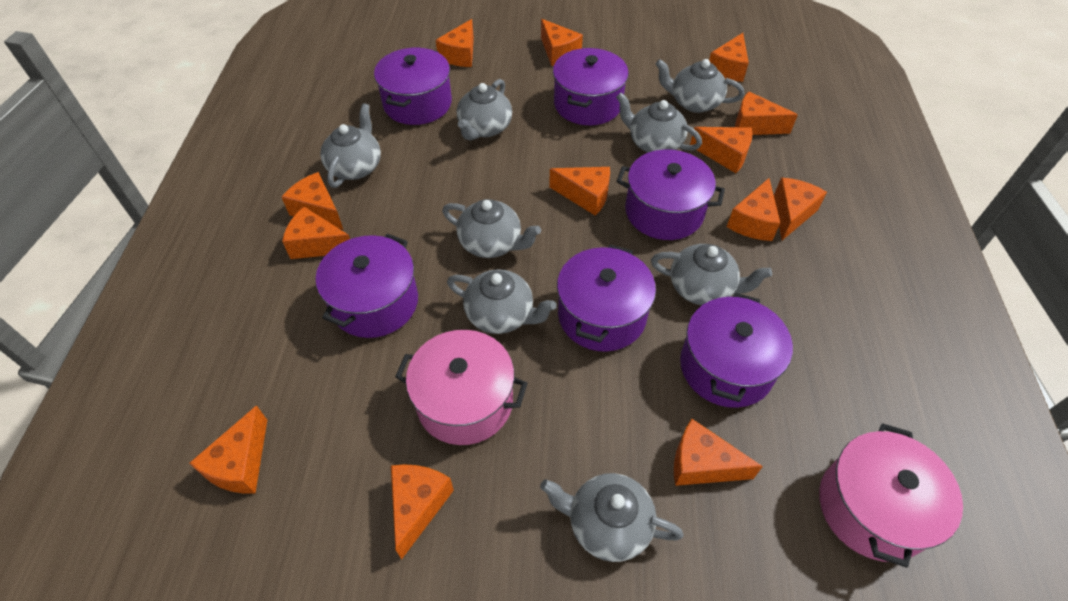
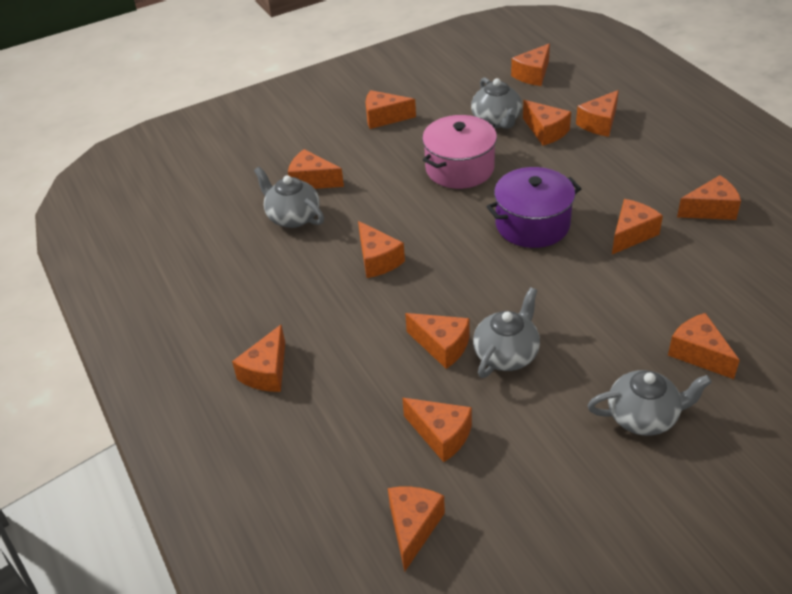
grey teapot: 8 -> 4
pink pot: 2 -> 1
purple pot: 6 -> 1

